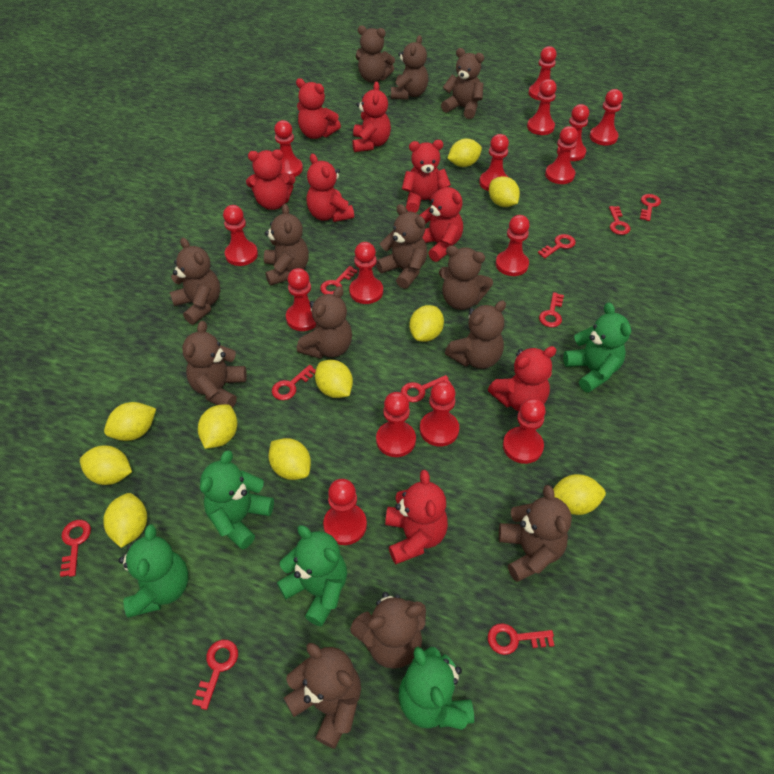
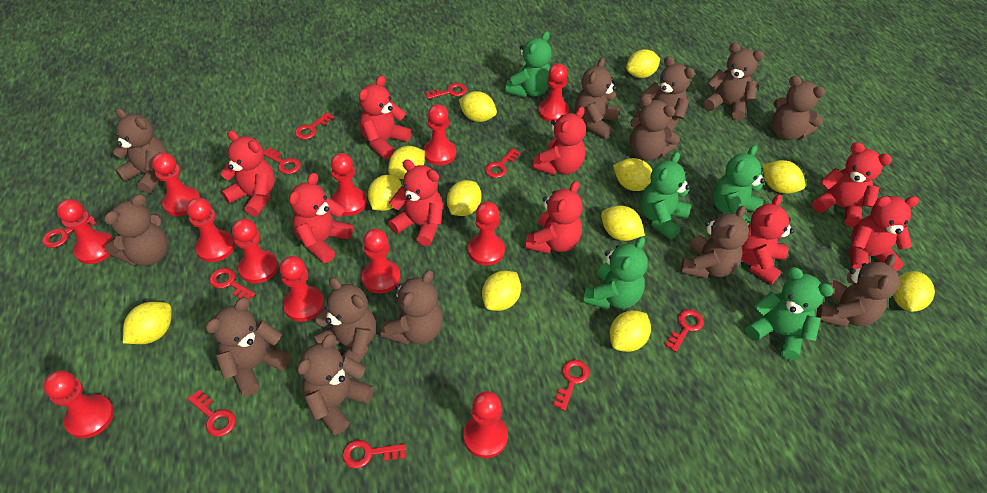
red pawn: 15 -> 12
red teddy bear: 8 -> 9
yellow lemon: 10 -> 12

